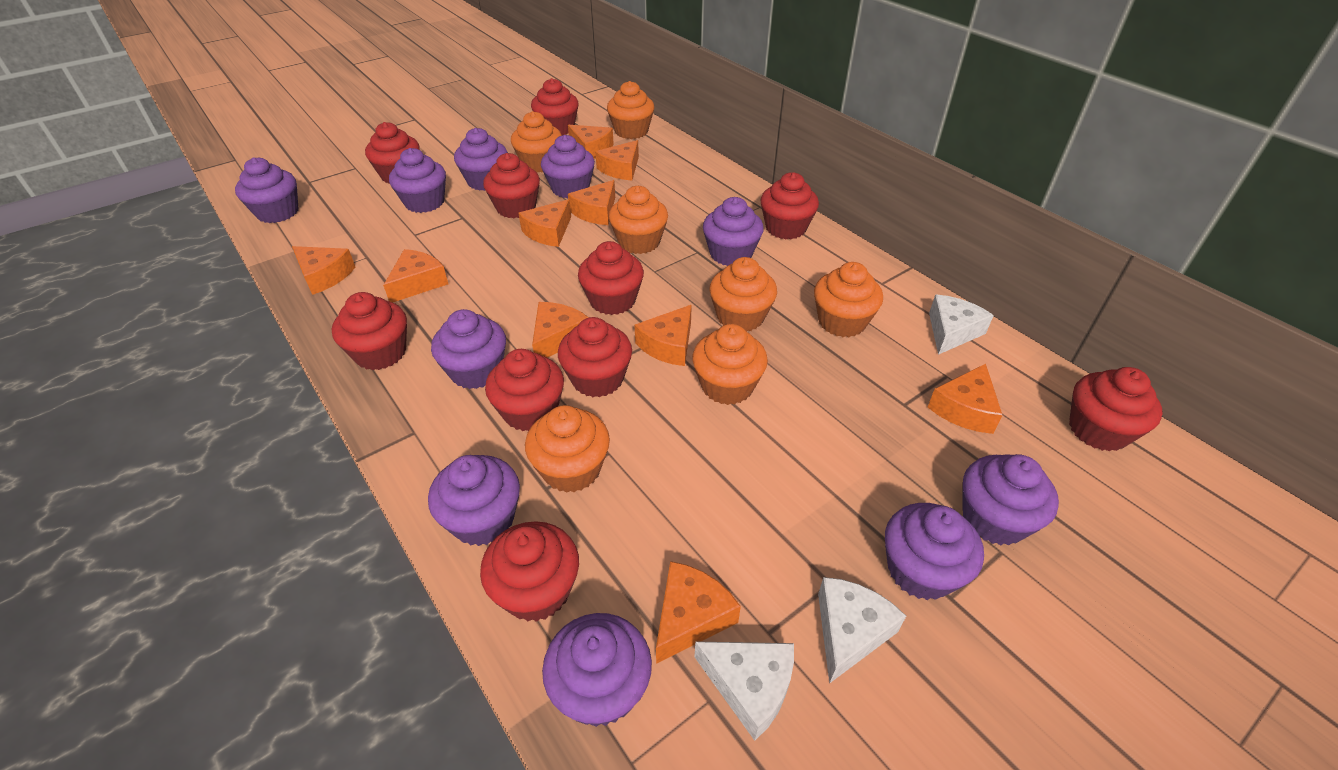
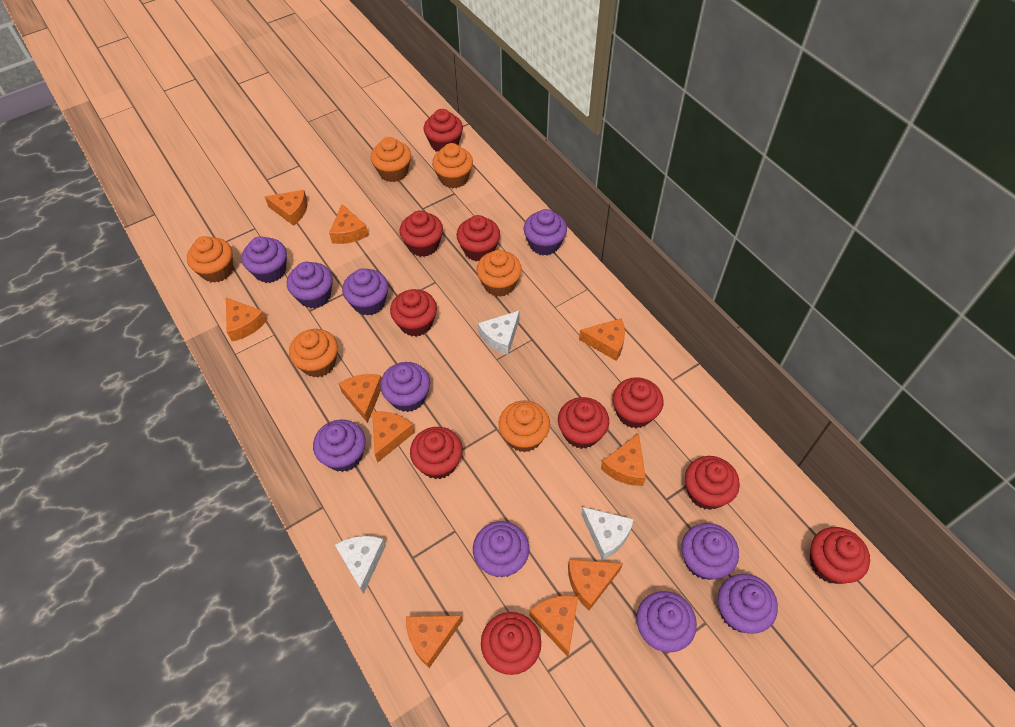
orange cupcake: 7 -> 6

